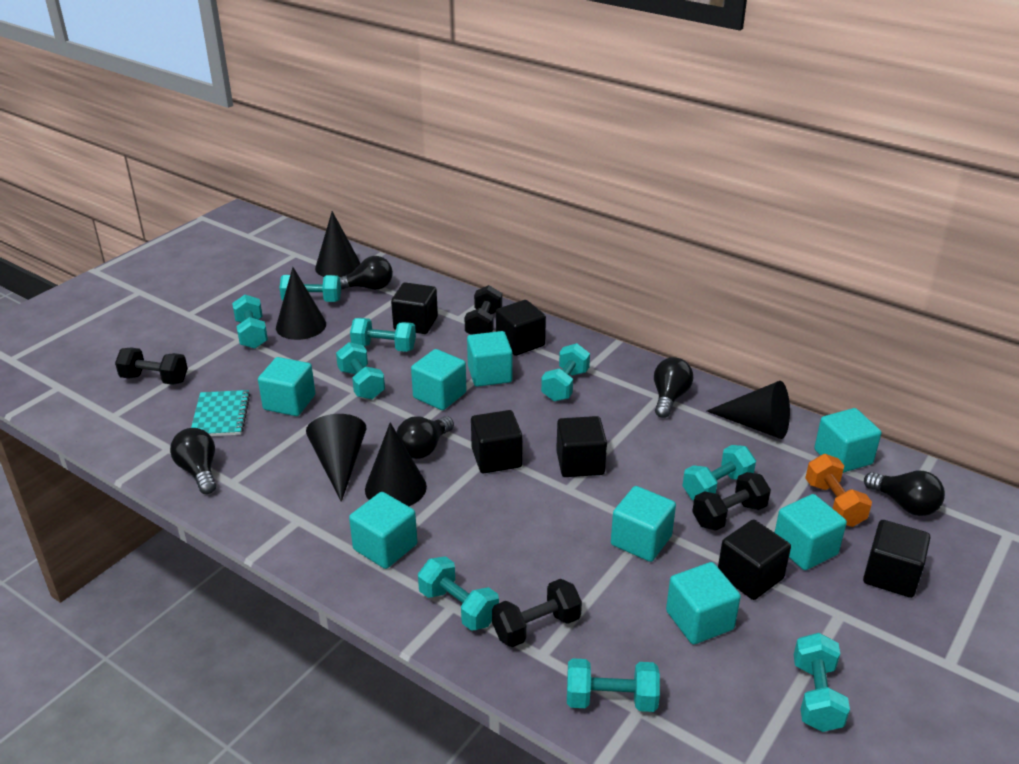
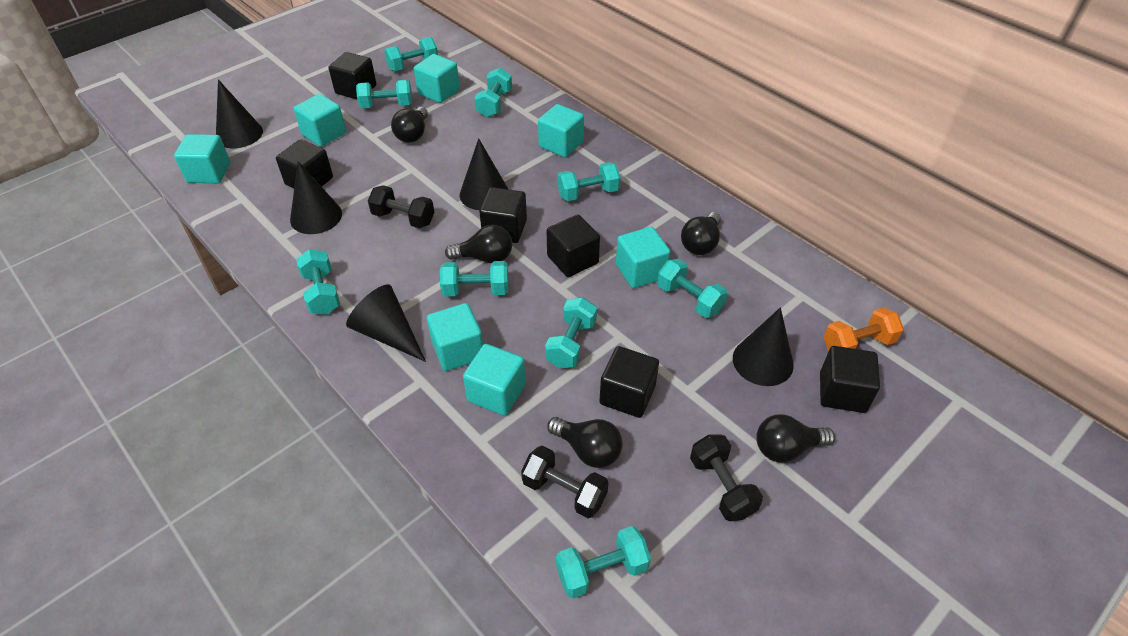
black dumbbell: 4 -> 3
turquoise cube: 8 -> 7
turquoise notebook: 1 -> 0

